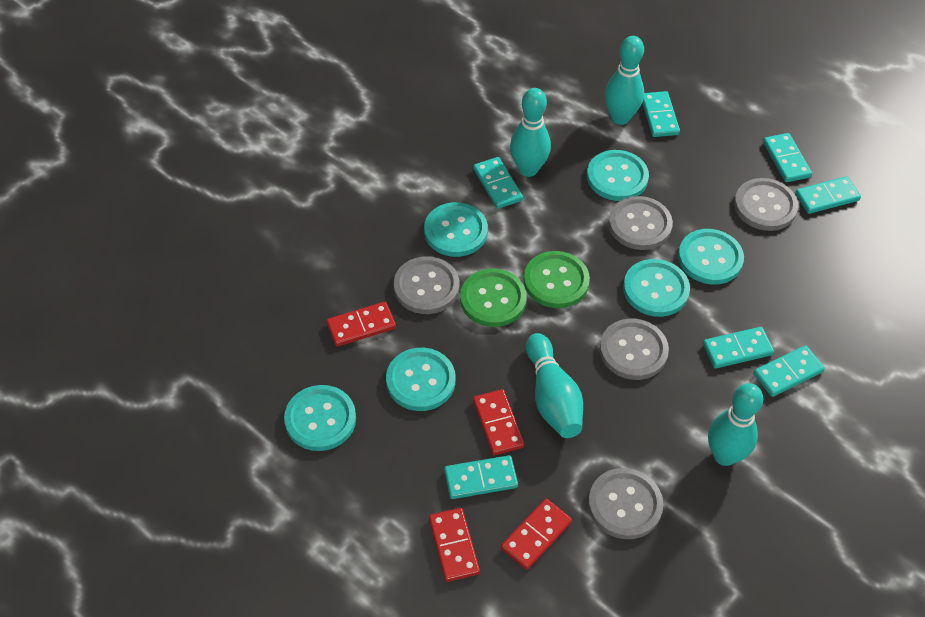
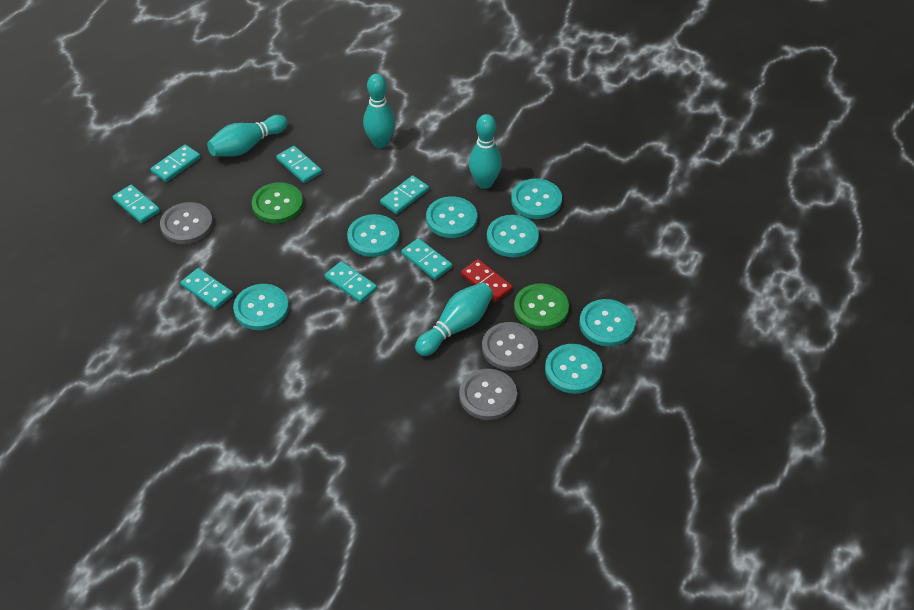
grey button: 5 -> 3
red domino: 4 -> 1
turquoise button: 6 -> 7

